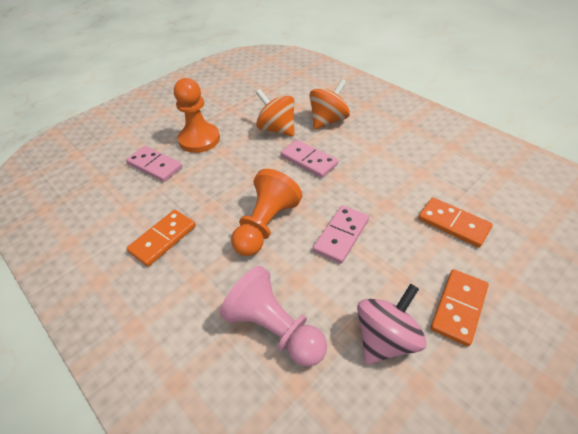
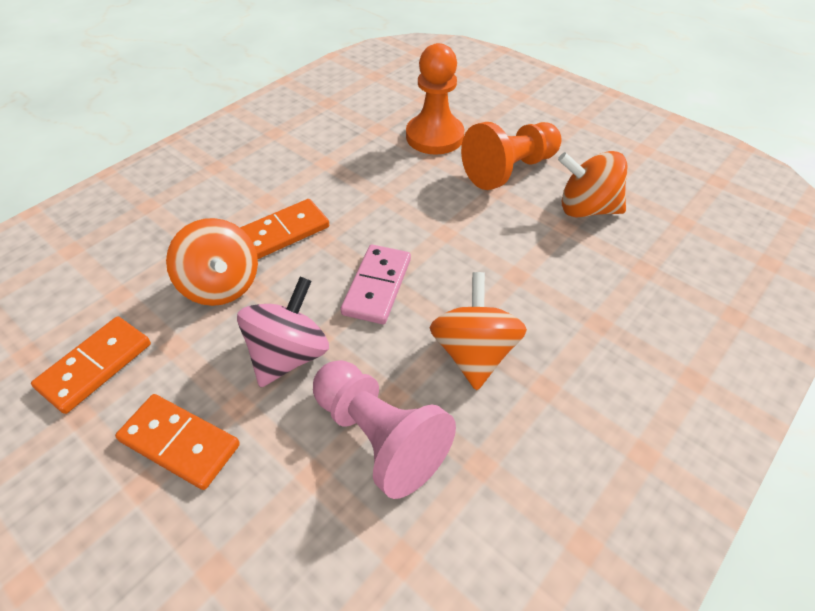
orange spinning top: 2 -> 3
pink domino: 3 -> 1

